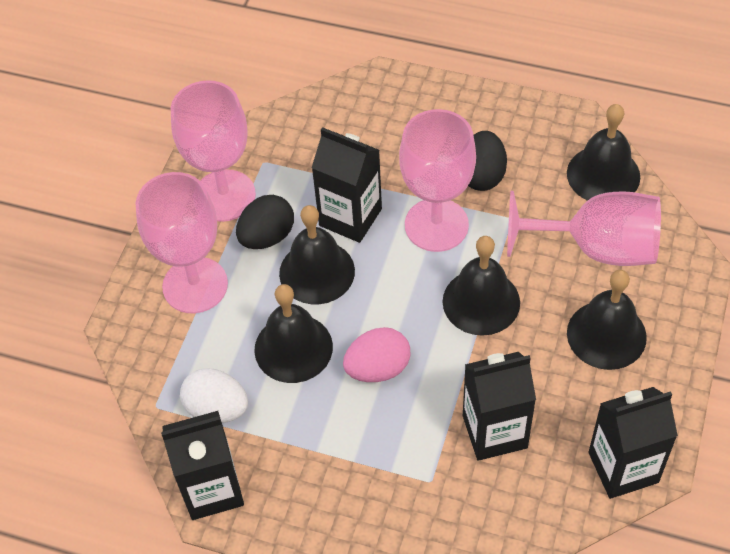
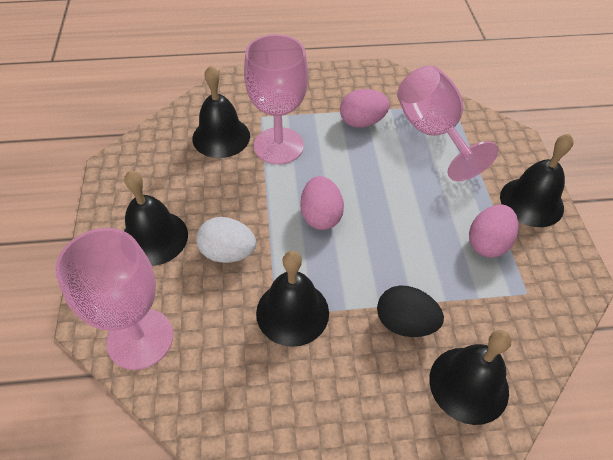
black carton: 4 -> 0
black egg: 2 -> 1
pink egg: 1 -> 3
pink goblet: 4 -> 3

